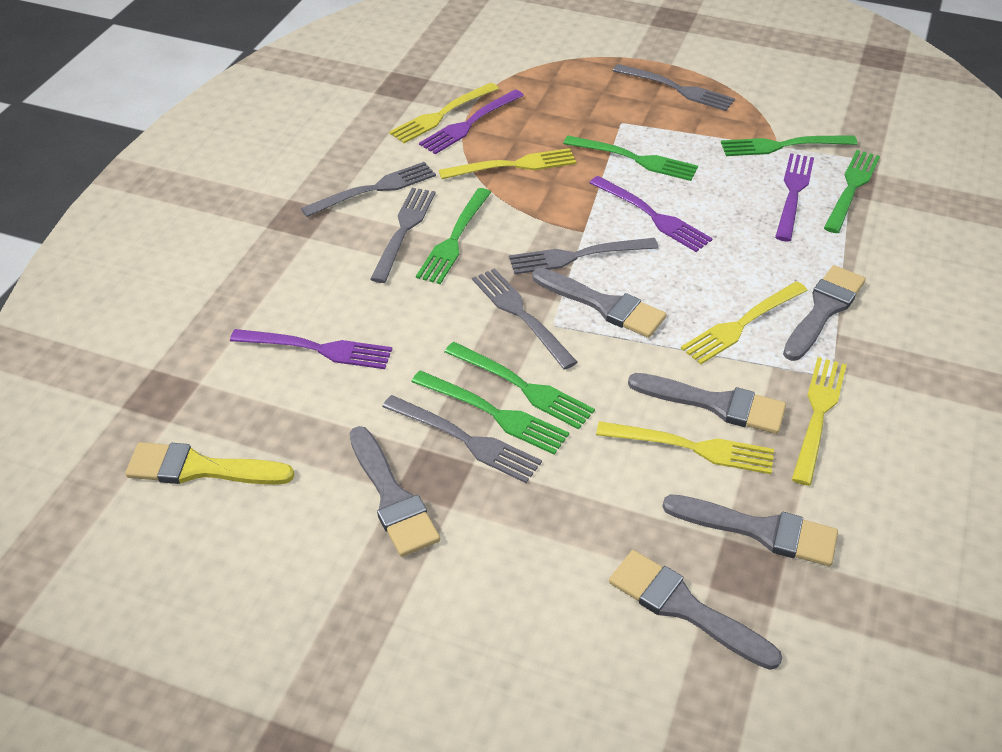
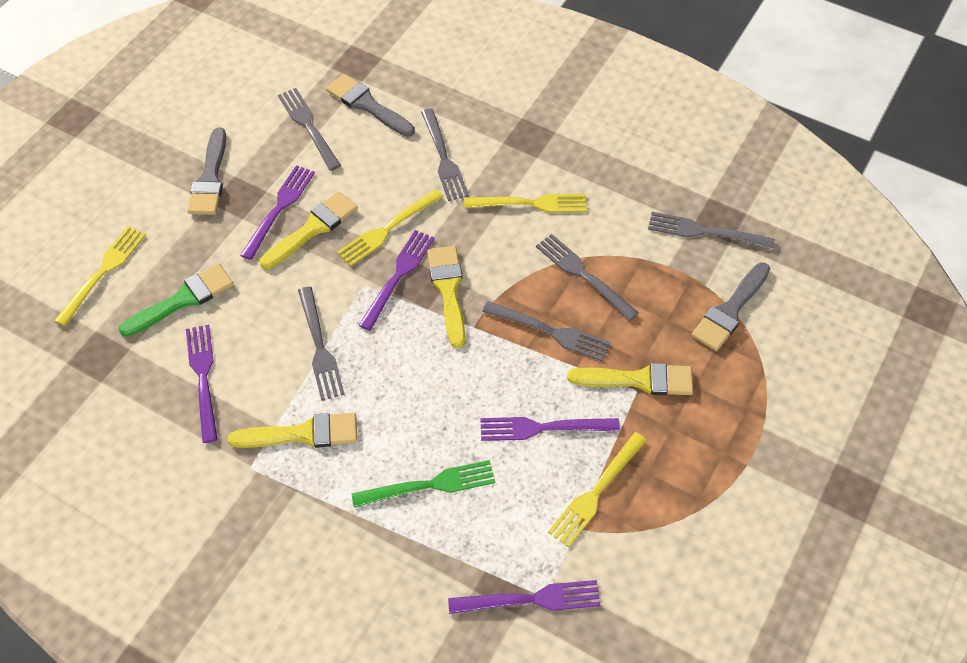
green brush: 0 -> 1
green fork: 6 -> 1
grey brush: 6 -> 3
purple fork: 4 -> 5
yellow brush: 1 -> 4
yellow fork: 5 -> 4

